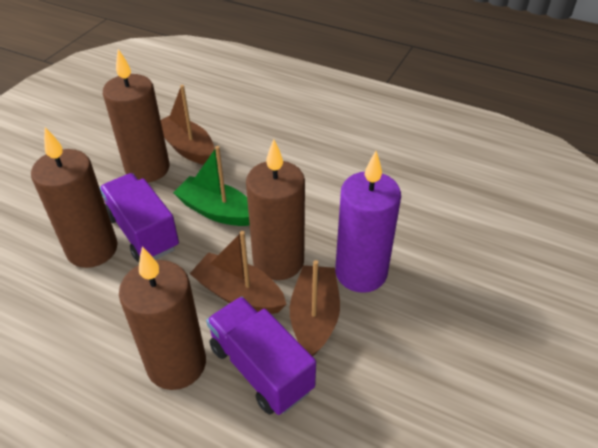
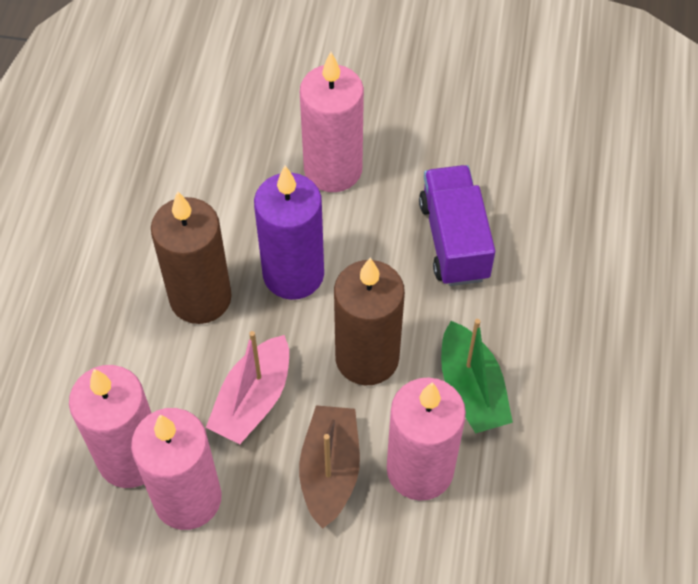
brown boat: 3 -> 1
brown candle: 4 -> 2
pink boat: 0 -> 1
pink candle: 0 -> 4
purple truck: 2 -> 1

